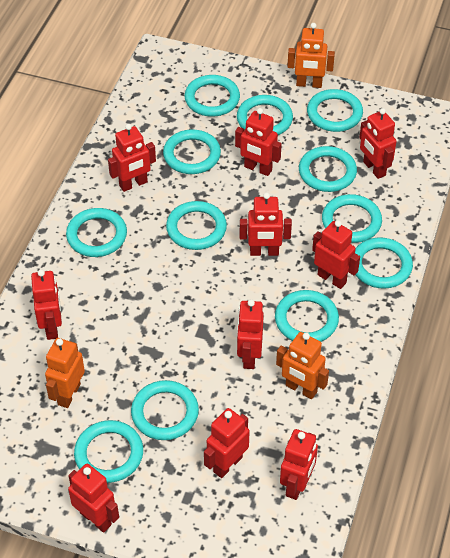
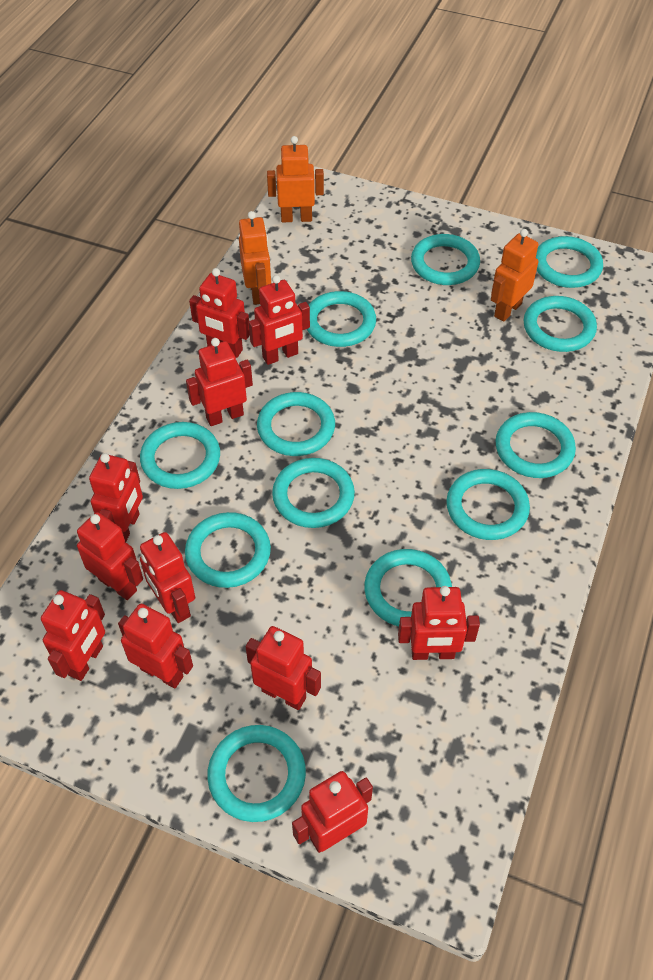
red robot: 10 -> 11

